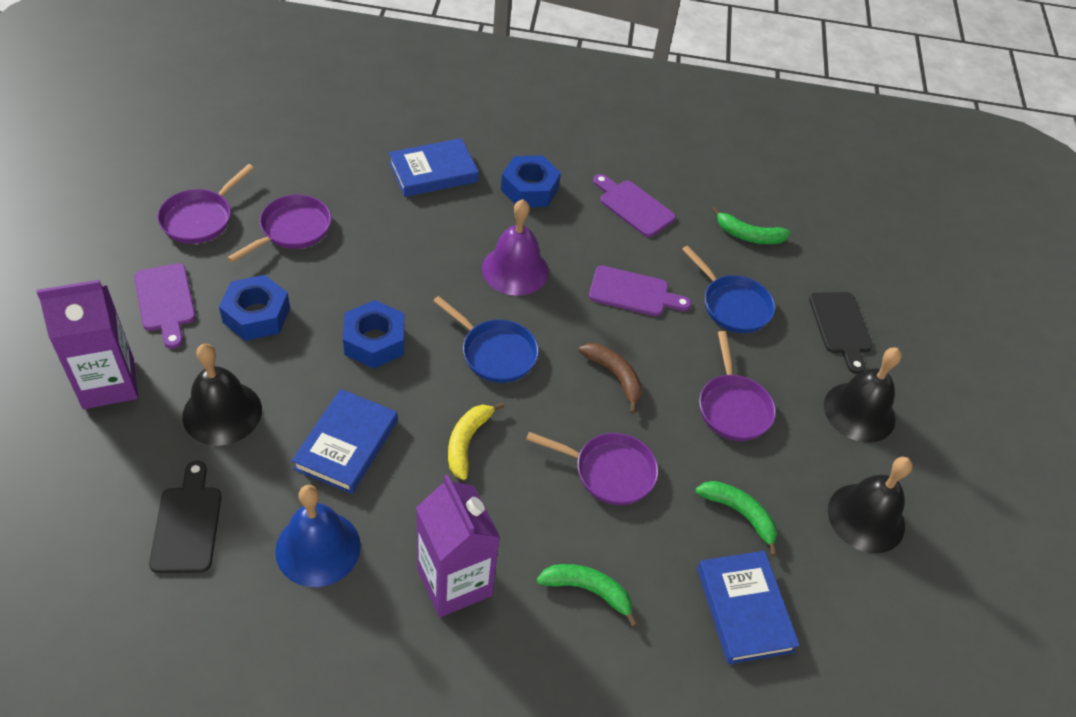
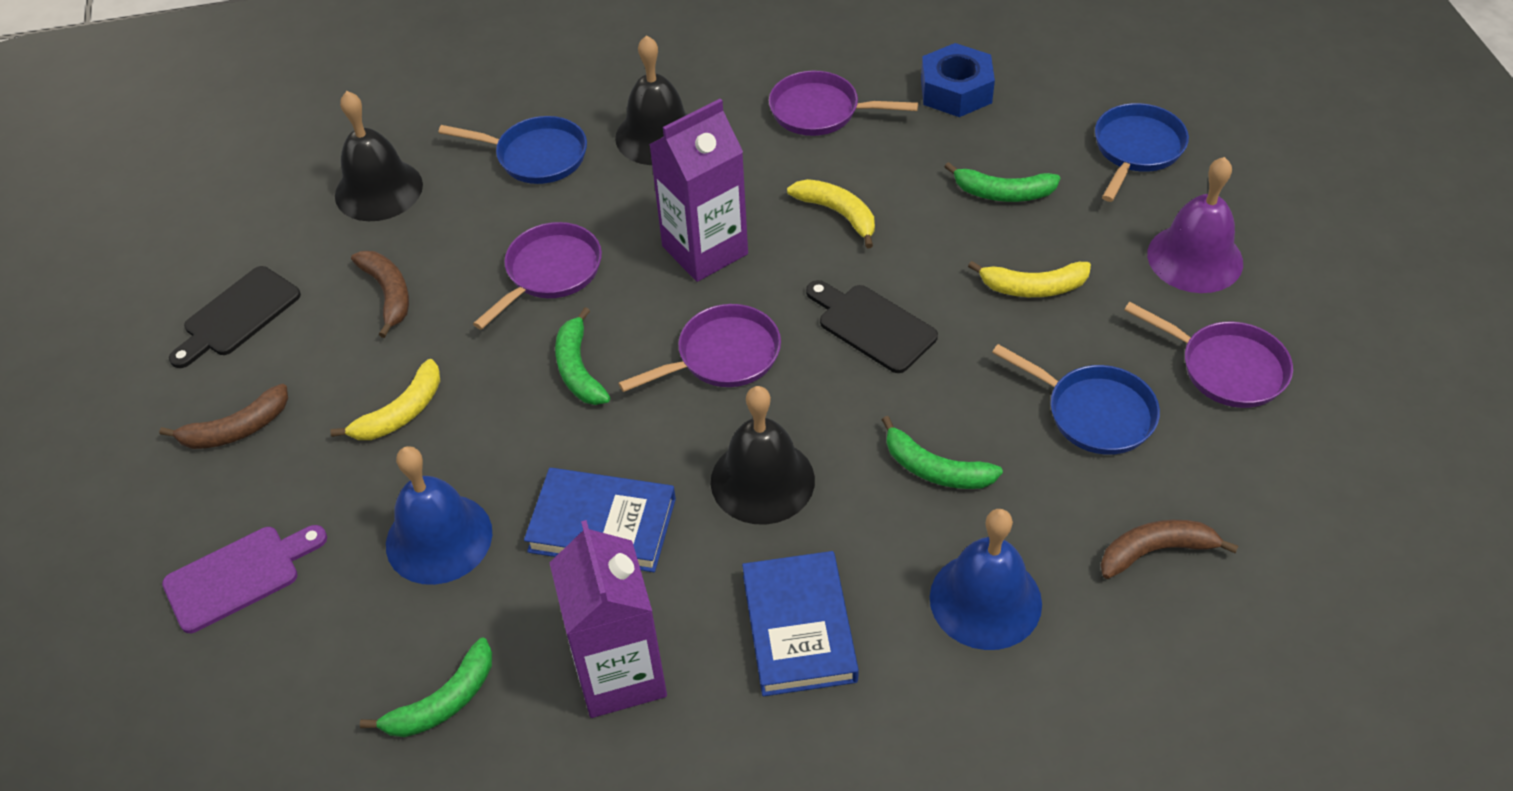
blue bell: 1 -> 2
blue book: 3 -> 2
blue nut: 3 -> 1
blue pan: 2 -> 3
brown banana: 1 -> 3
green banana: 3 -> 4
purple cutting board: 3 -> 1
yellow banana: 1 -> 3

